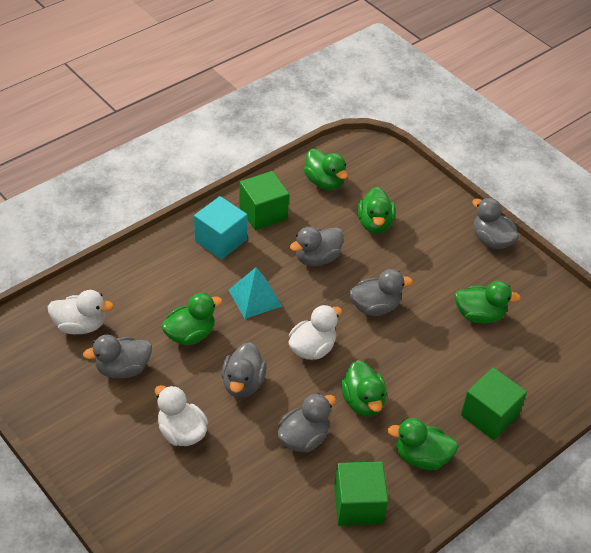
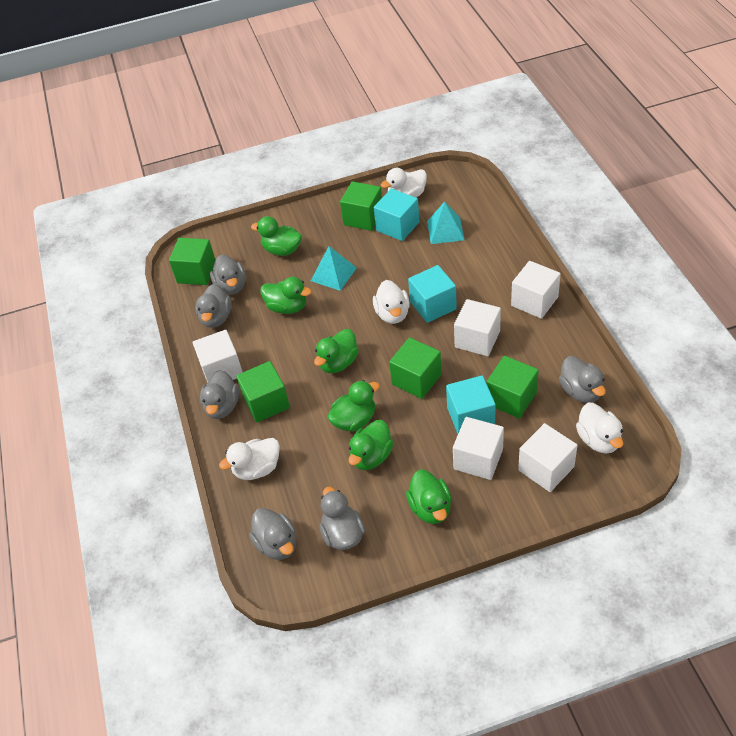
green cube: 3 -> 5
turquoise cube: 1 -> 3
turquoise pyramid: 1 -> 2
white cube: 0 -> 5
white duck: 3 -> 4

